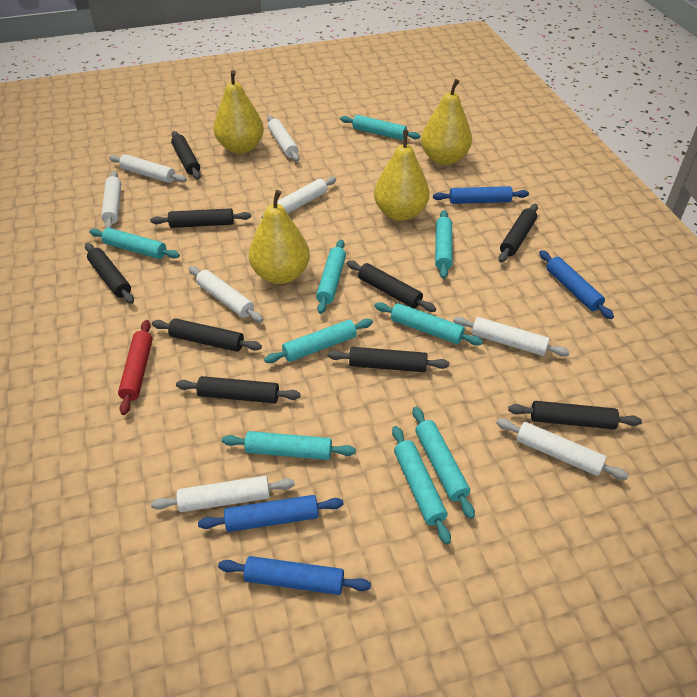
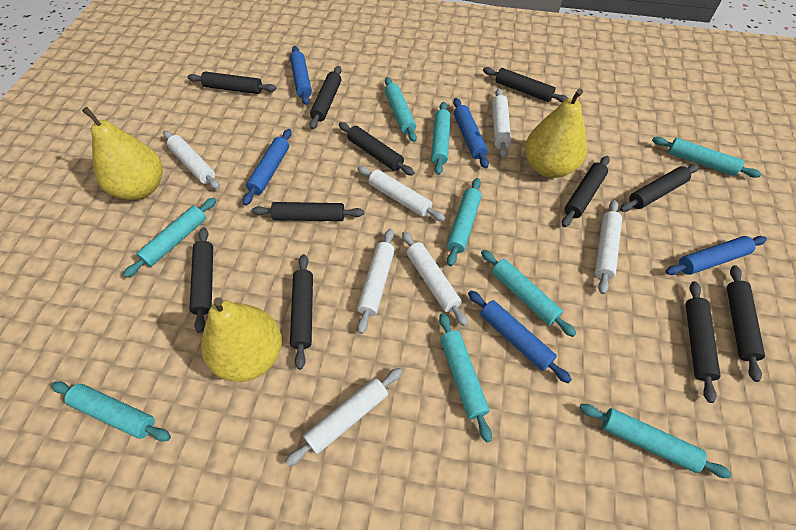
black rolling pin: 9 -> 11
blue rolling pin: 4 -> 5
red rolling pin: 1 -> 0
white rolling pin: 8 -> 7
yellow pear: 4 -> 3

